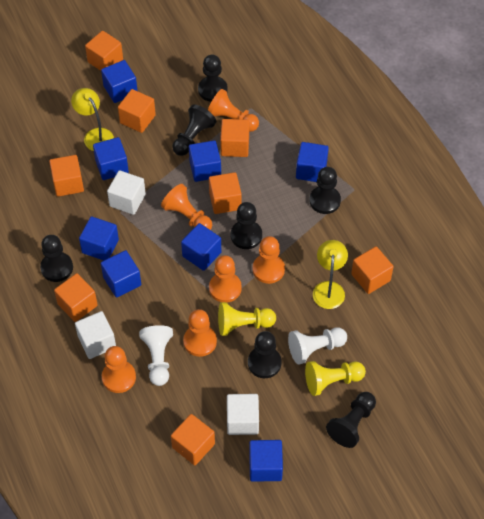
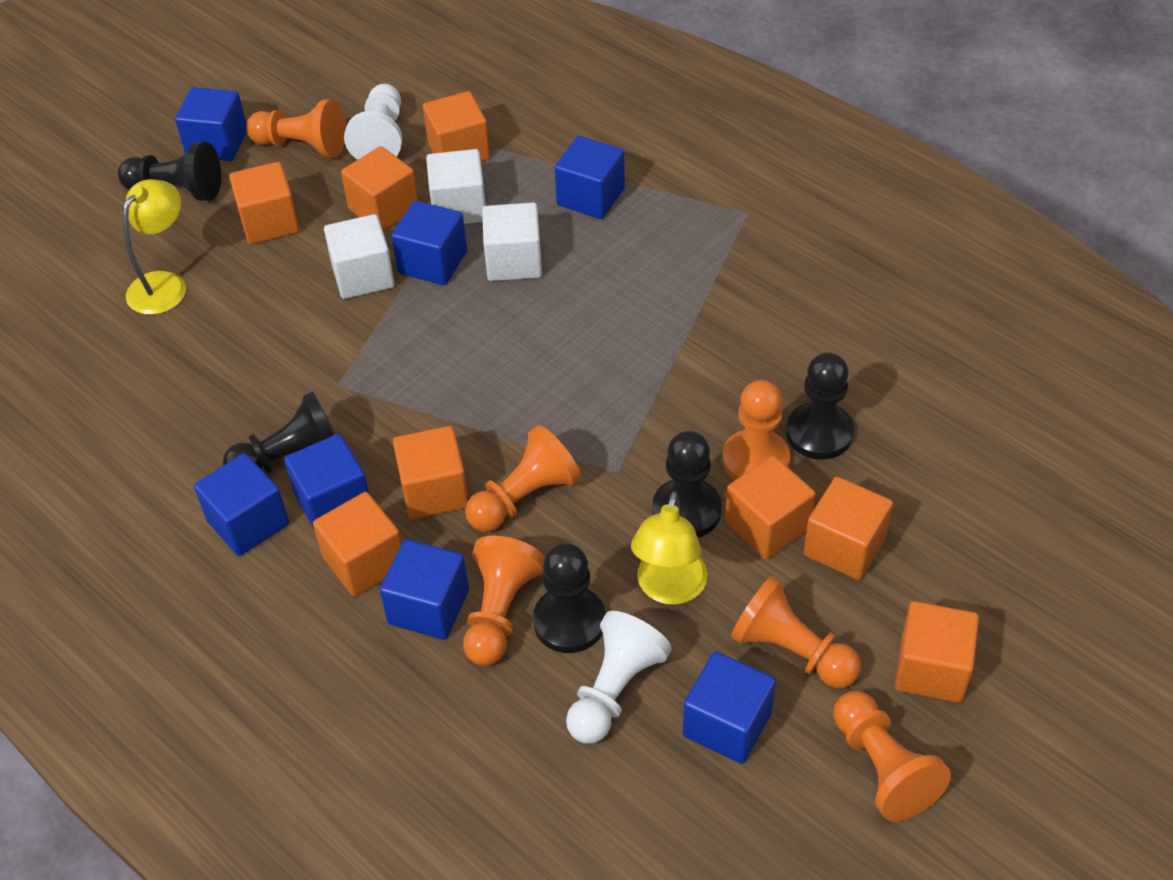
black pawn: 7 -> 5
blue cube: 8 -> 7
yellow pawn: 2 -> 0

